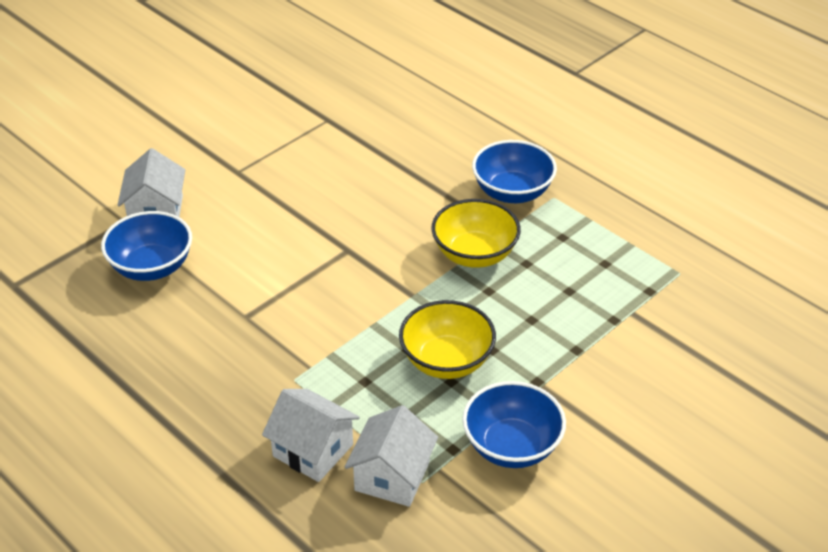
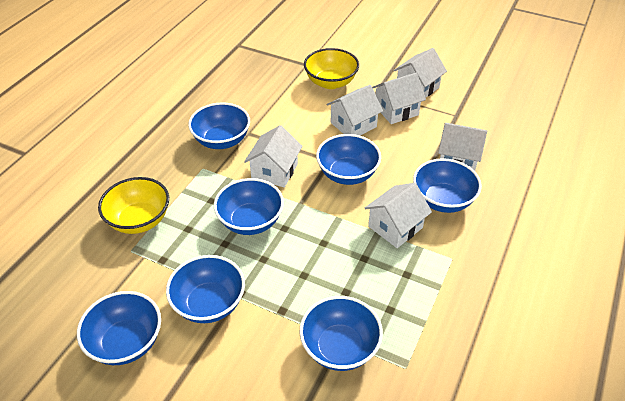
blue bowl: 3 -> 7
white house: 3 -> 6

